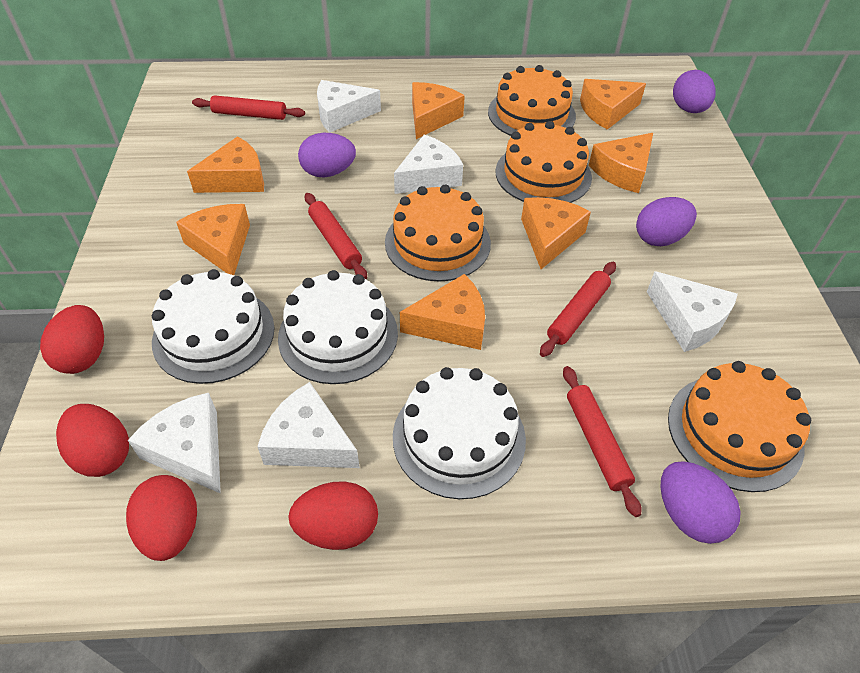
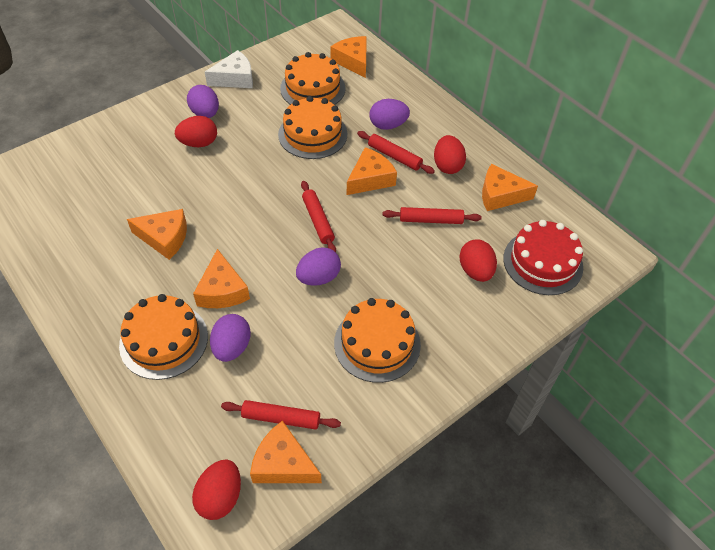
orange cheese: 7 -> 6
red cake: 0 -> 1
white cake: 3 -> 0
white cheese: 5 -> 1

